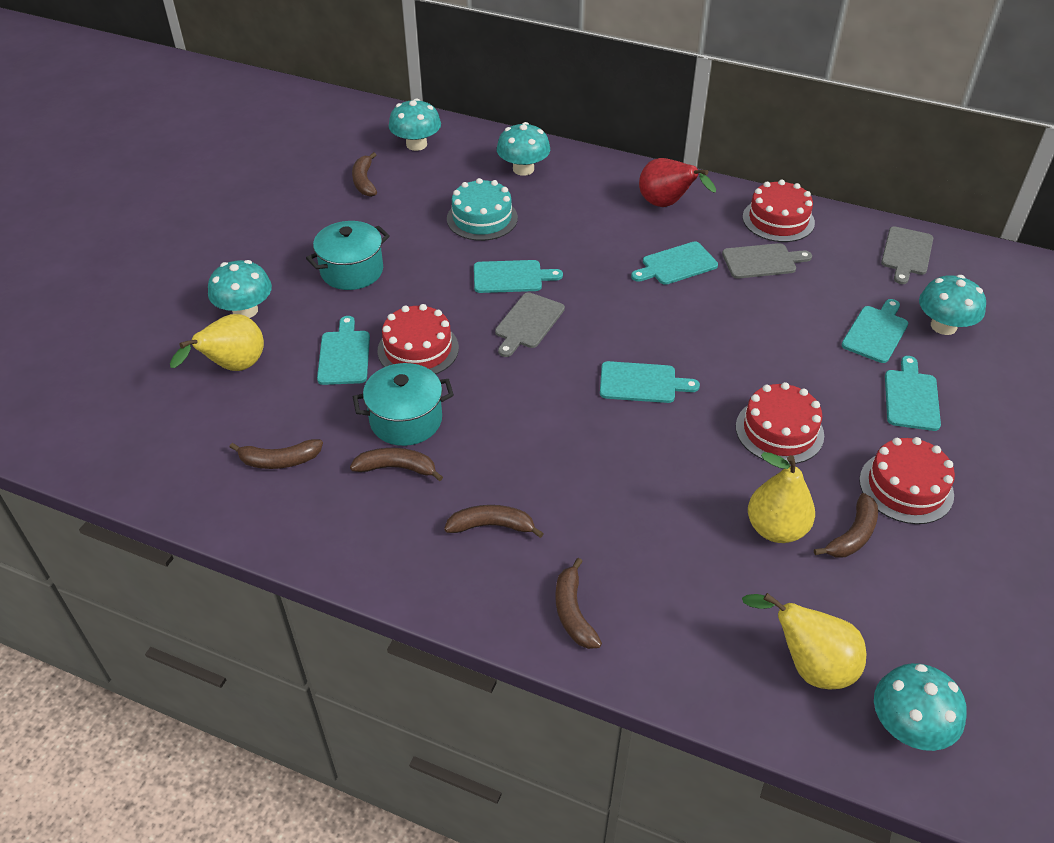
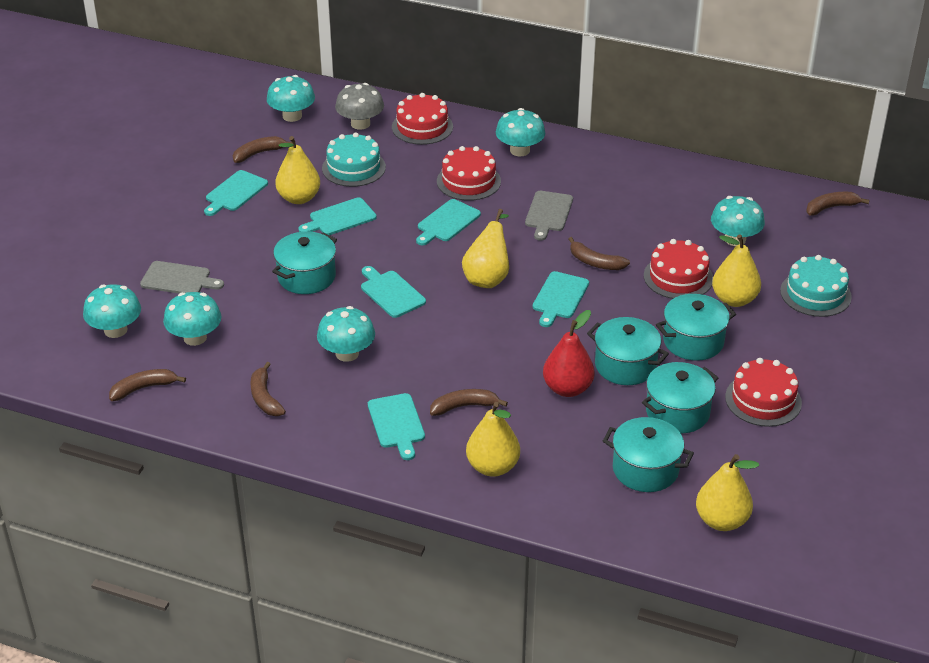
grey cutting board: 3 -> 2
grey mushroom: 0 -> 1
turquoise cake: 1 -> 2
turquoise mushroom: 5 -> 6
turquoise pot: 2 -> 5
yellow pear: 3 -> 5

